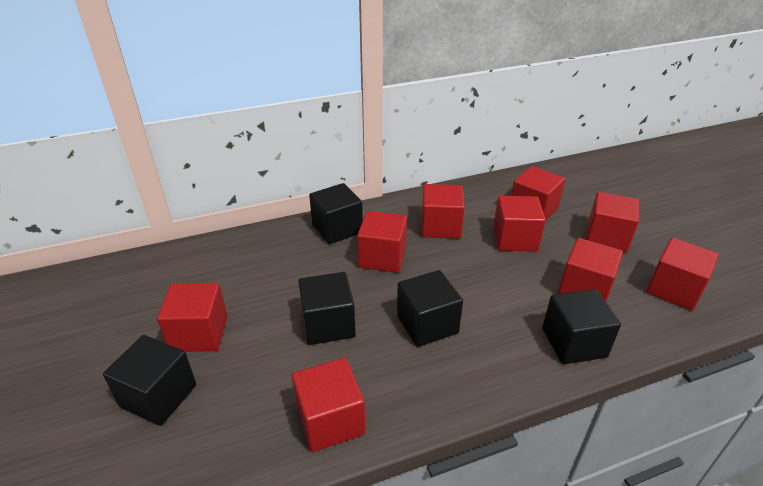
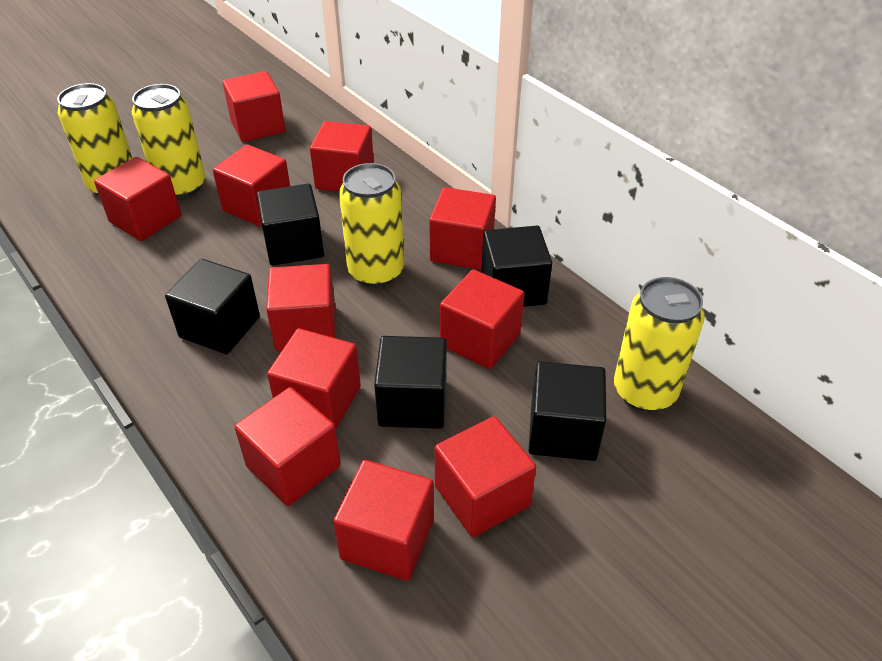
red cube: 9 -> 11
yellow can: 0 -> 4

